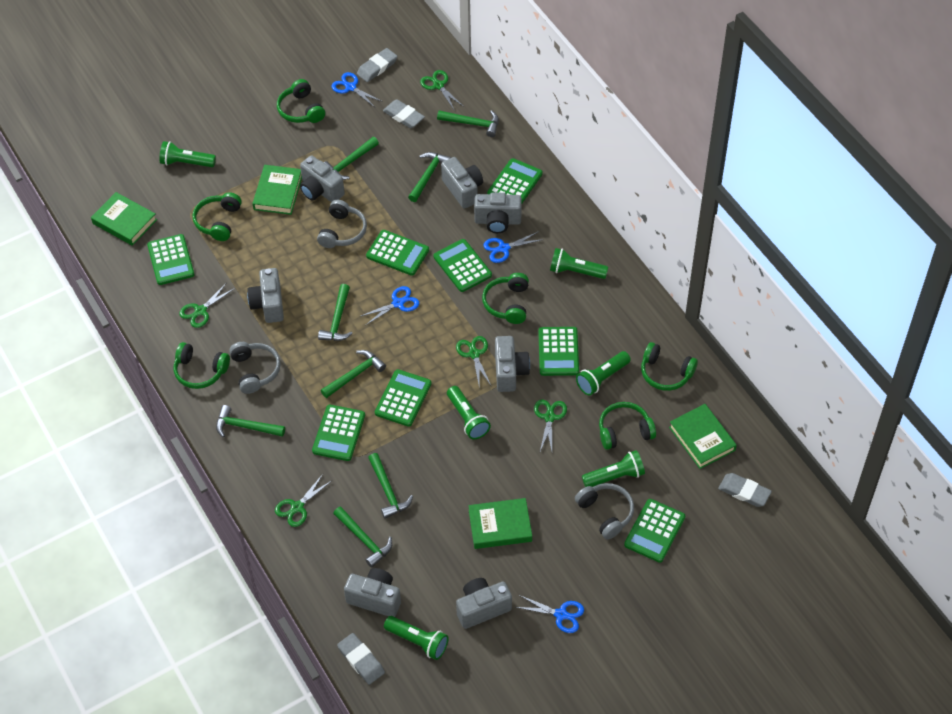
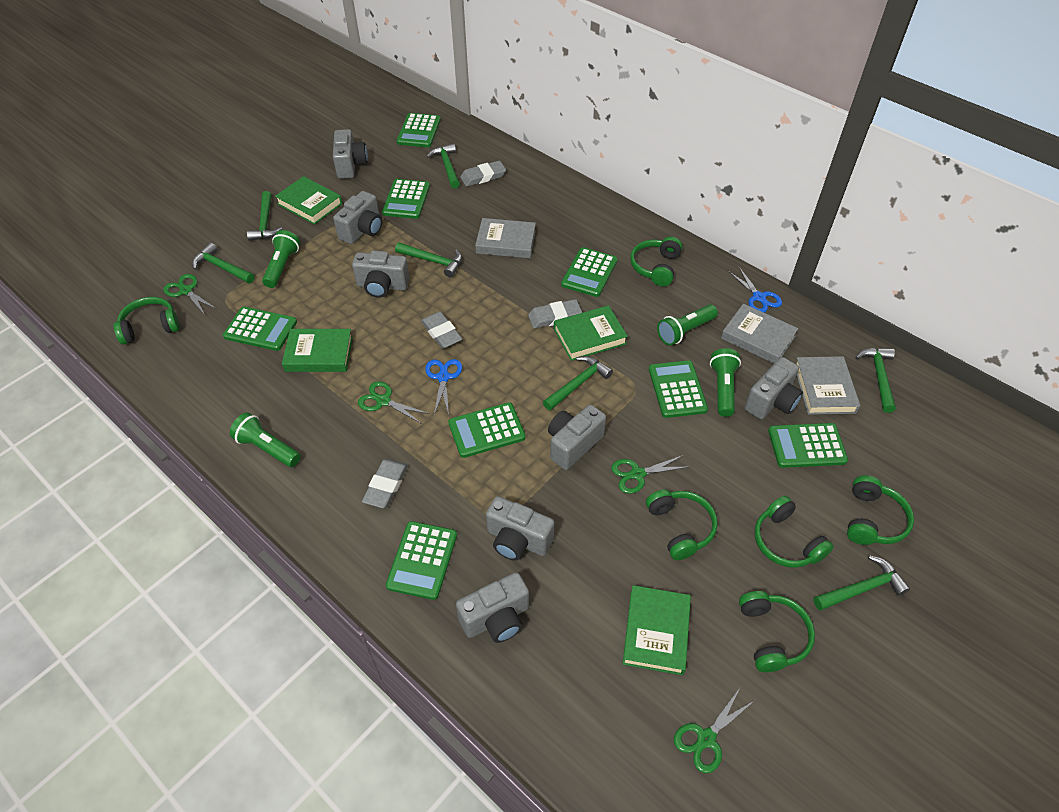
blue scissors: 4 -> 2
green flashlight: 6 -> 4
green hammer: 8 -> 7
green scissors: 5 -> 4
grey book: 0 -> 3
grey headphones: 3 -> 0

